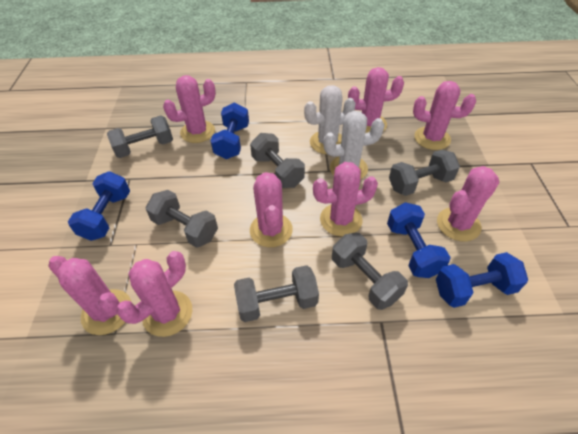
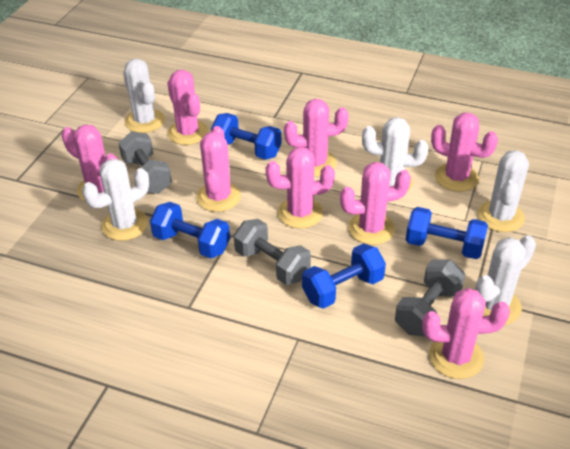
grey dumbbell: 6 -> 3
white cactus: 2 -> 5

